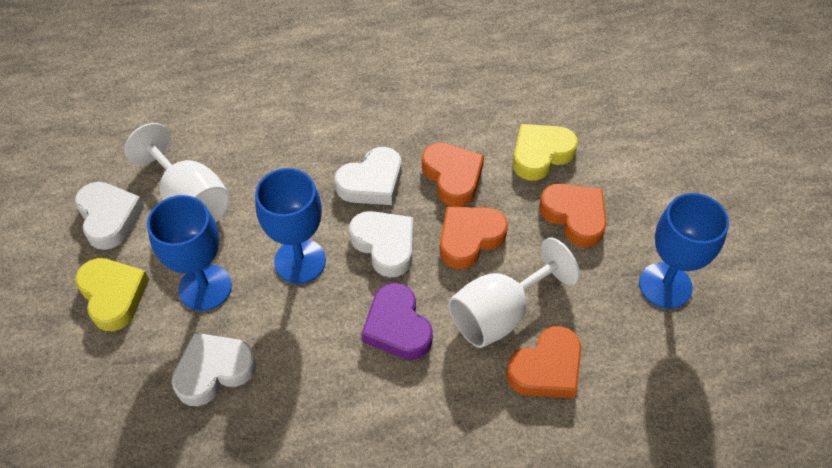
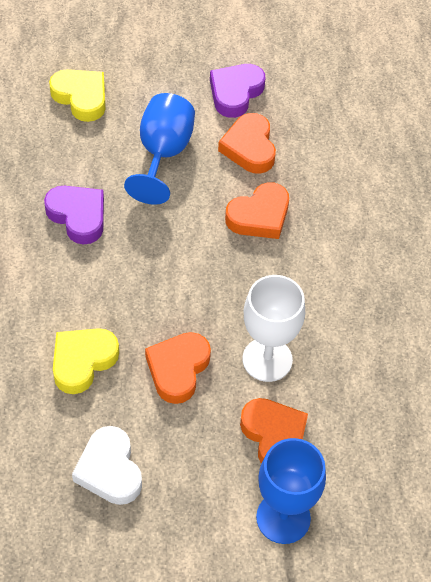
blue goblet: 3 -> 2
purple heart: 1 -> 2
white goblet: 2 -> 1
white heart: 4 -> 1

